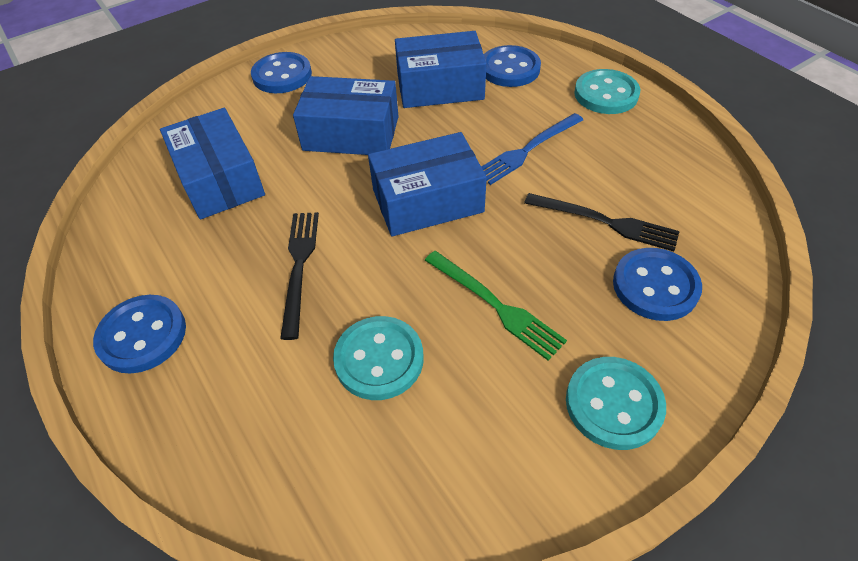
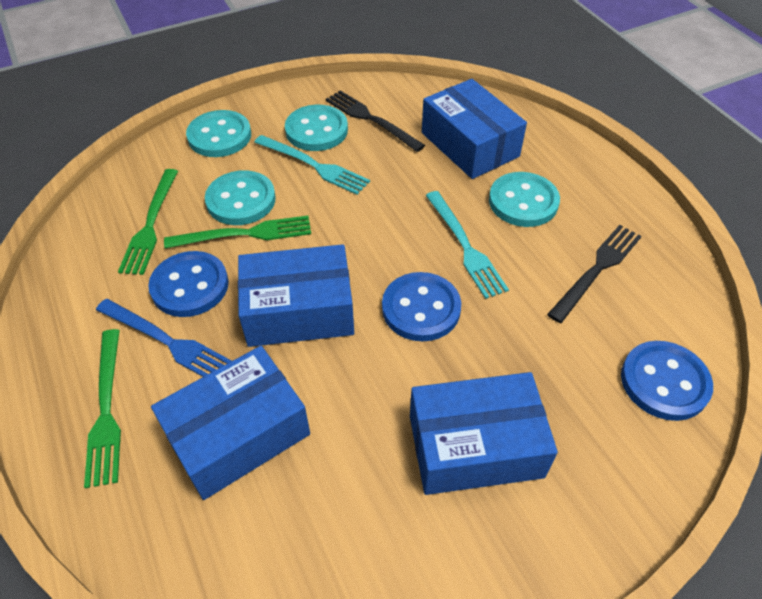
blue button: 4 -> 3
green fork: 1 -> 3
turquoise button: 3 -> 4
turquoise fork: 0 -> 2

